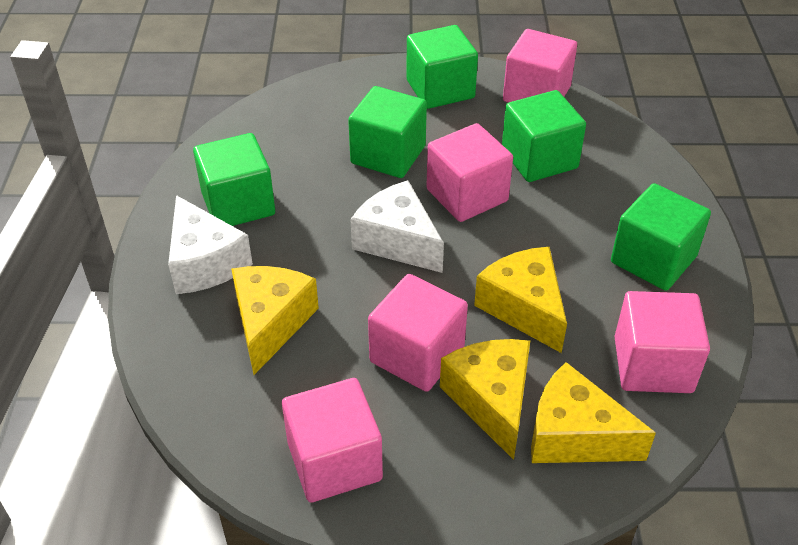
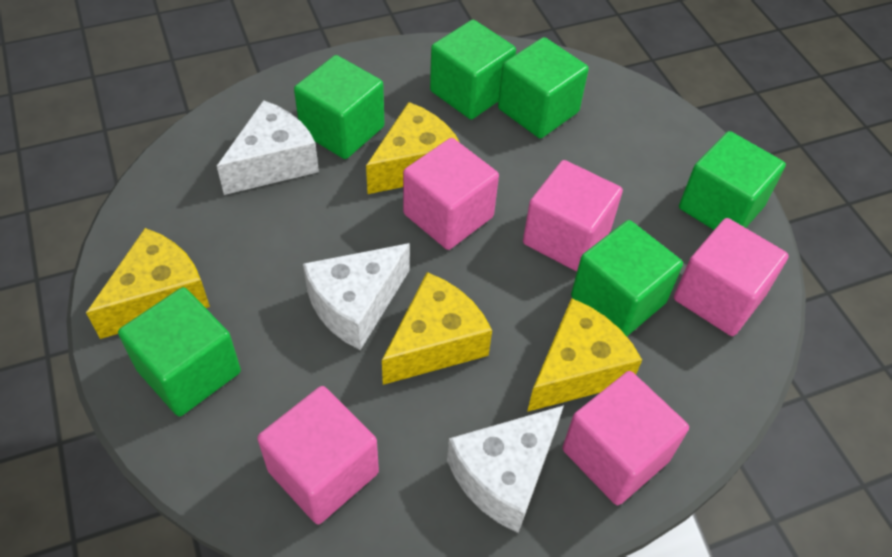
green cube: 5 -> 6
white cheese: 2 -> 3

